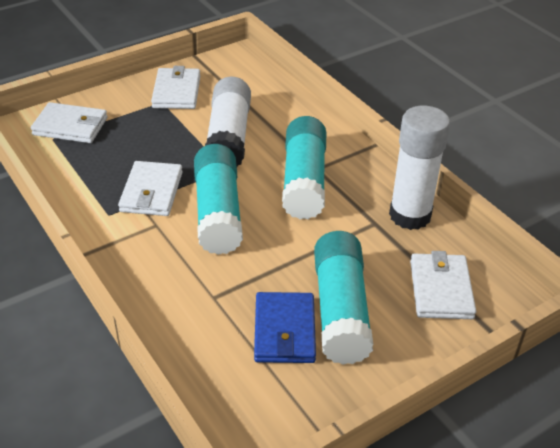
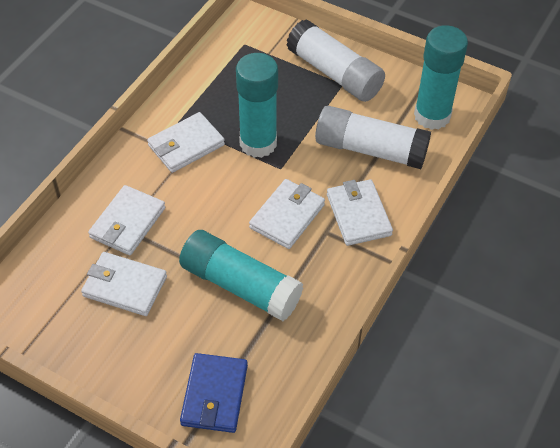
white wallet: 4 -> 5

